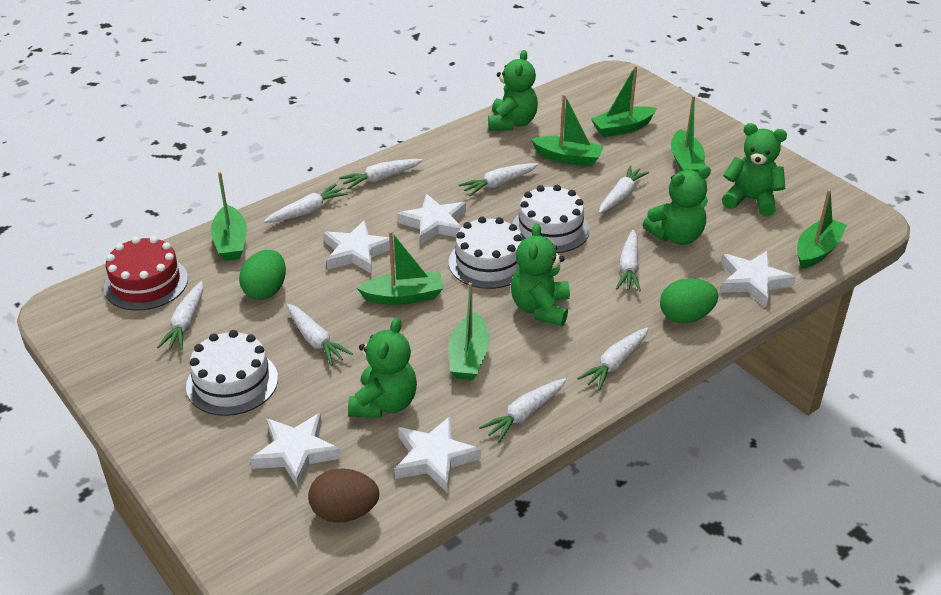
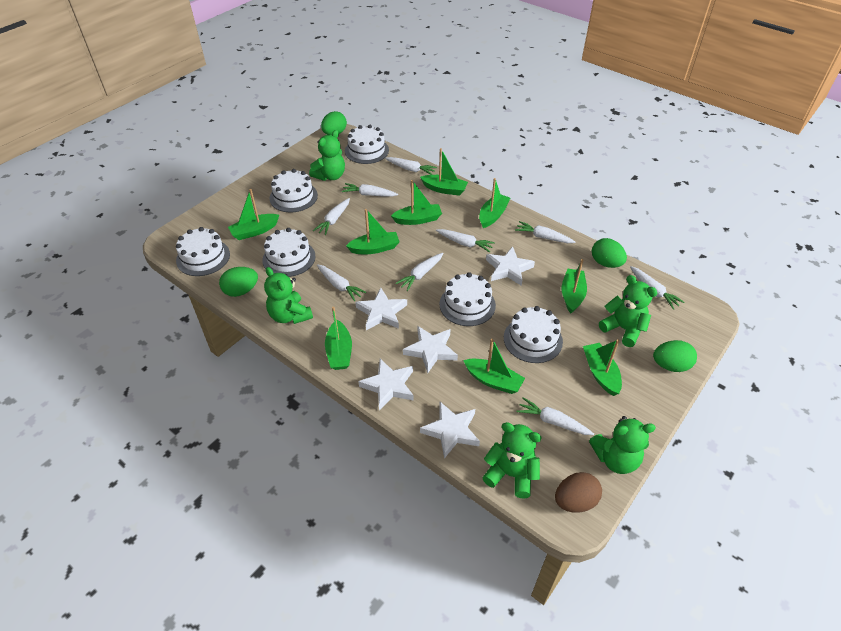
green boat: 7 -> 9
green egg: 2 -> 4
red cake: 1 -> 0
white cake: 3 -> 6

